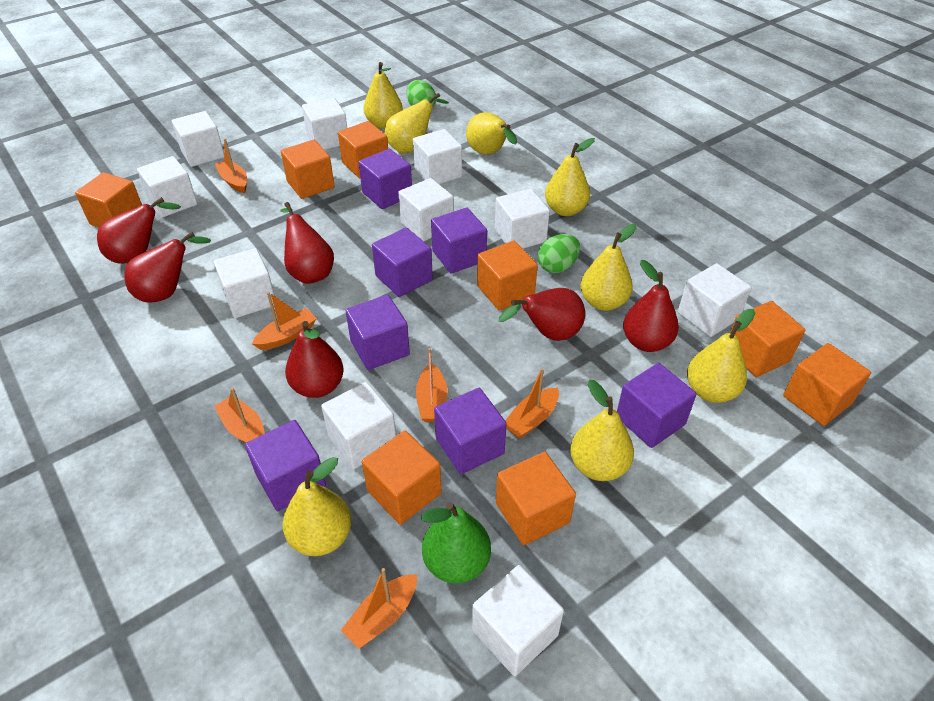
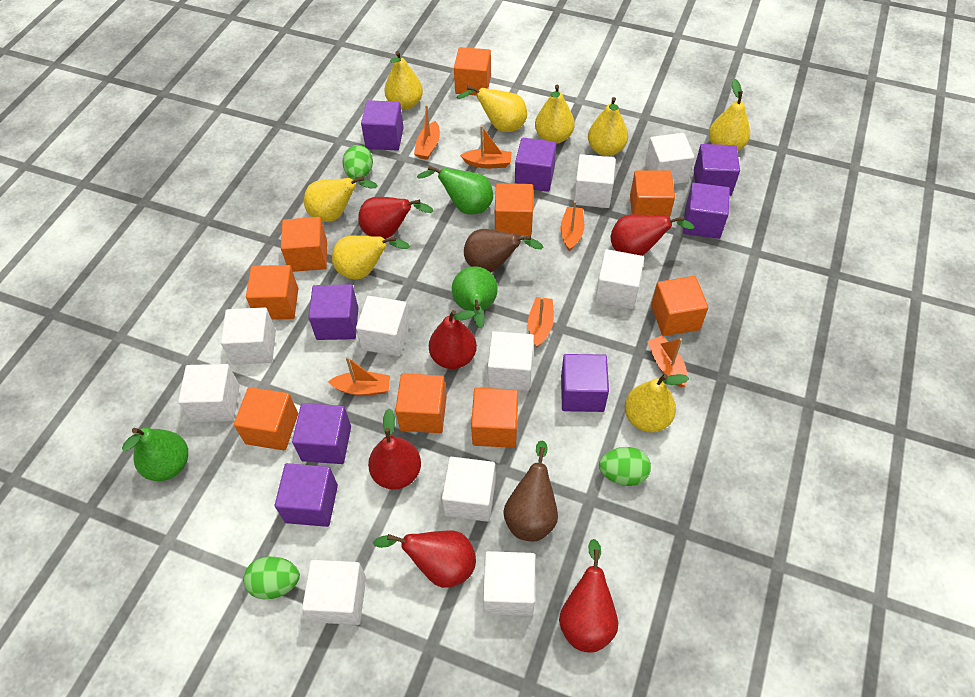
brown pear: 0 -> 2
green egg: 2 -> 3
green pear: 1 -> 3
orange cube: 8 -> 9
purple cube: 7 -> 8

